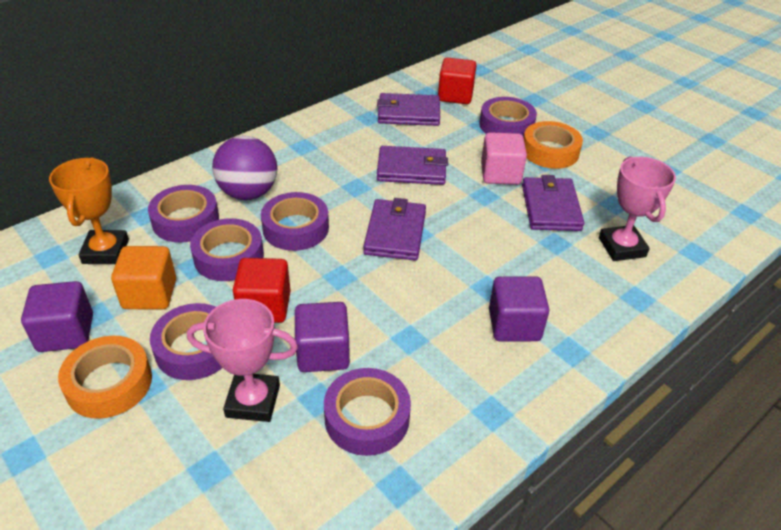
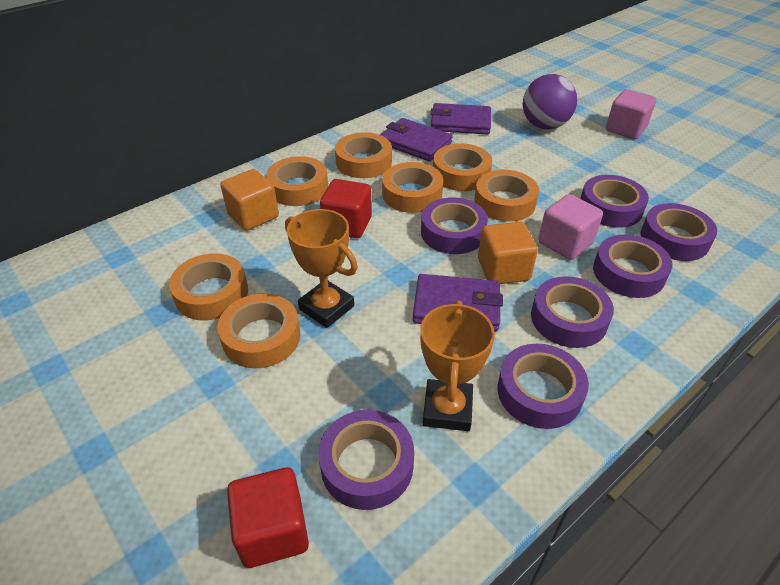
orange cube: 1 -> 2
orange tape: 2 -> 7
orange trophy: 1 -> 2
pink cube: 1 -> 2
pink trophy: 2 -> 0
purple cube: 3 -> 0
purple tape: 6 -> 7
purple wallet: 4 -> 3

